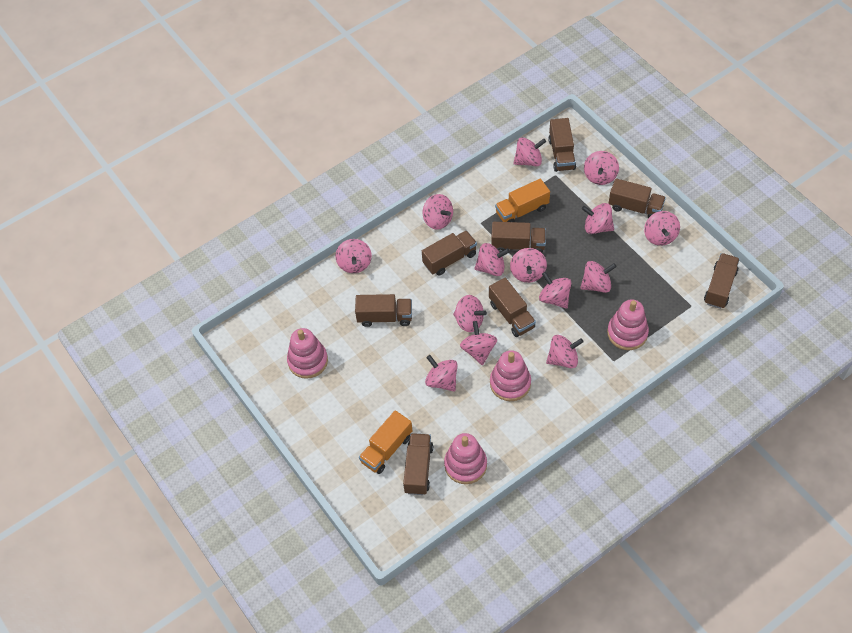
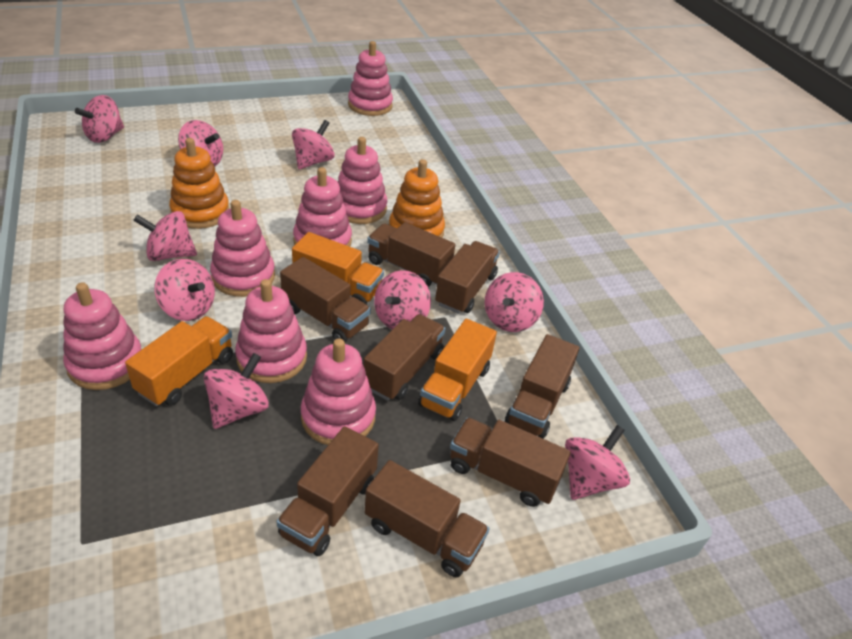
orange stacking toy: 0 -> 2
orange truck: 2 -> 3
pink spinning top: 14 -> 9
pink stacking toy: 4 -> 7

